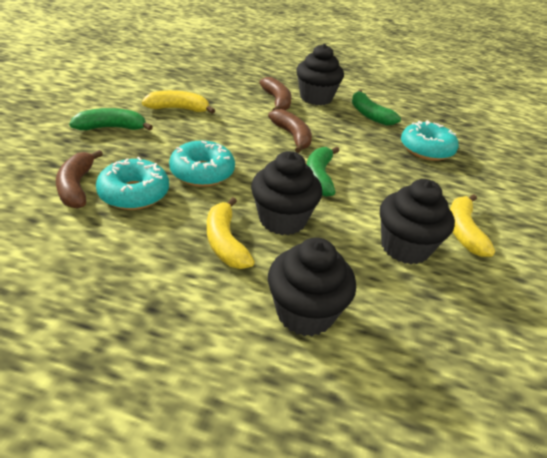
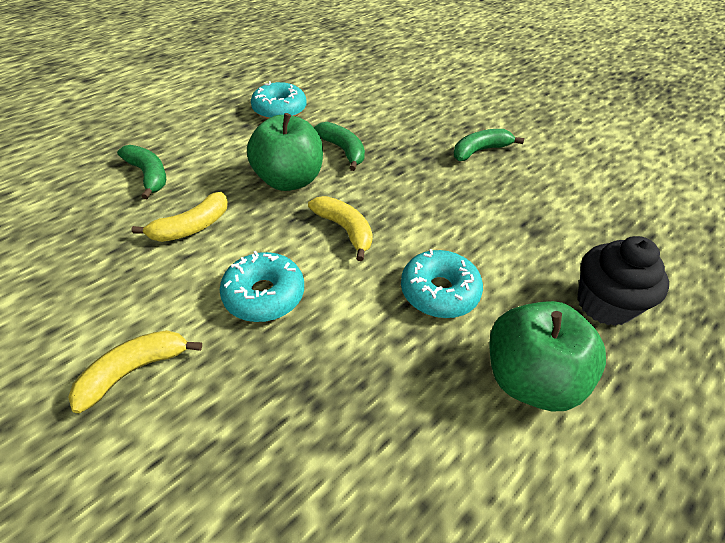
black cupcake: 4 -> 1
brown banana: 3 -> 0
green apple: 0 -> 2

